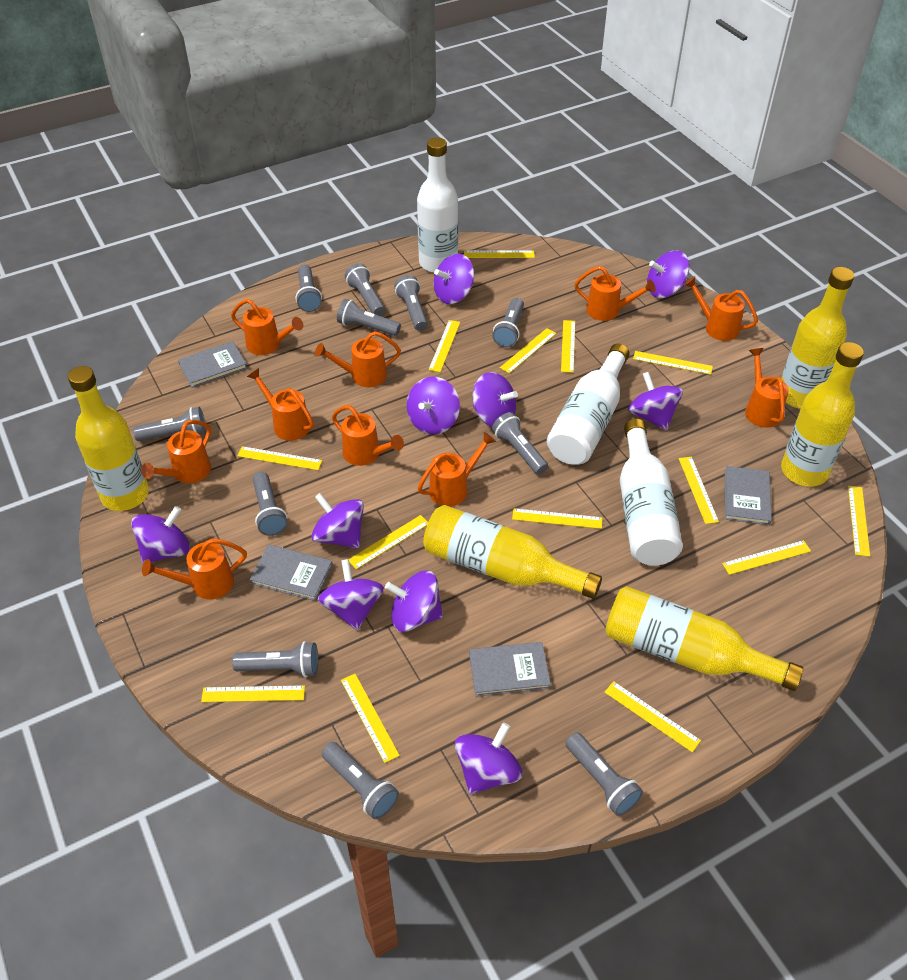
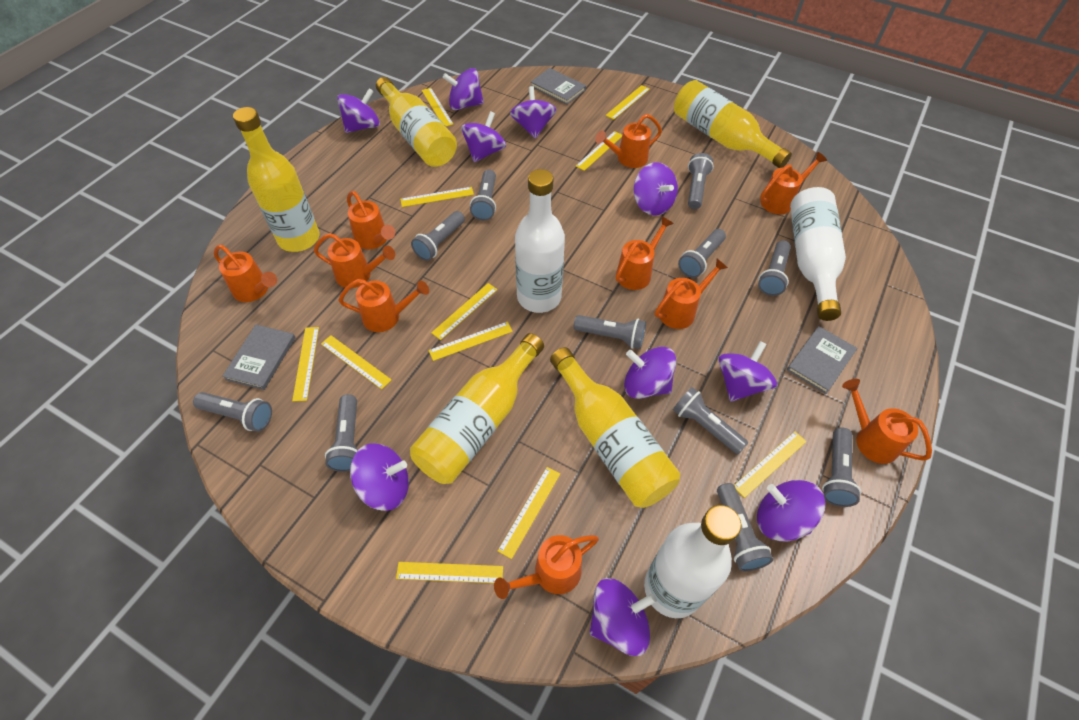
grey book: 4 -> 3
yellow ruler: 14 -> 11

